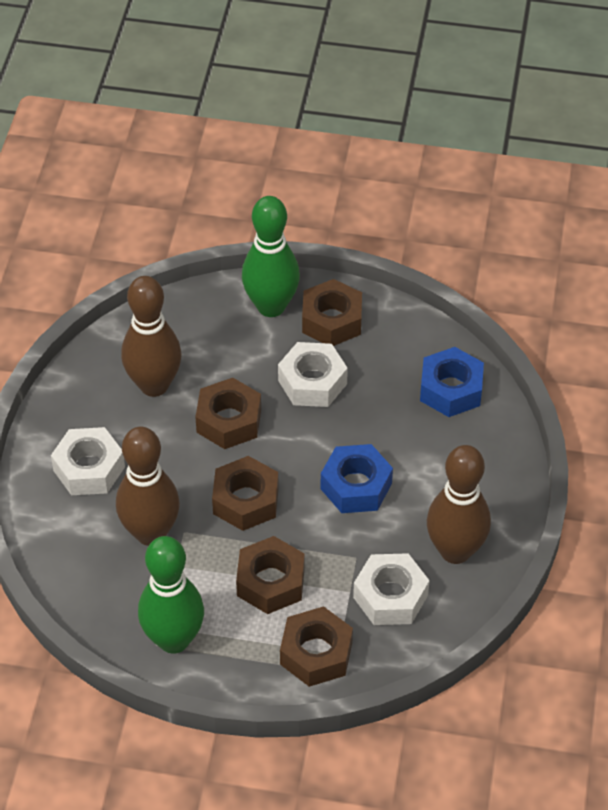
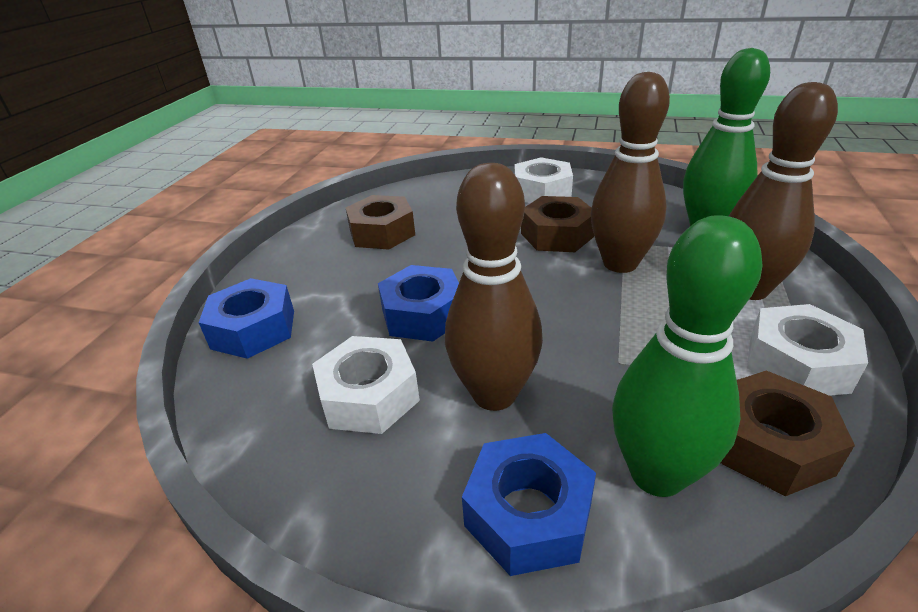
blue nut: 2 -> 3
brown nut: 5 -> 3

